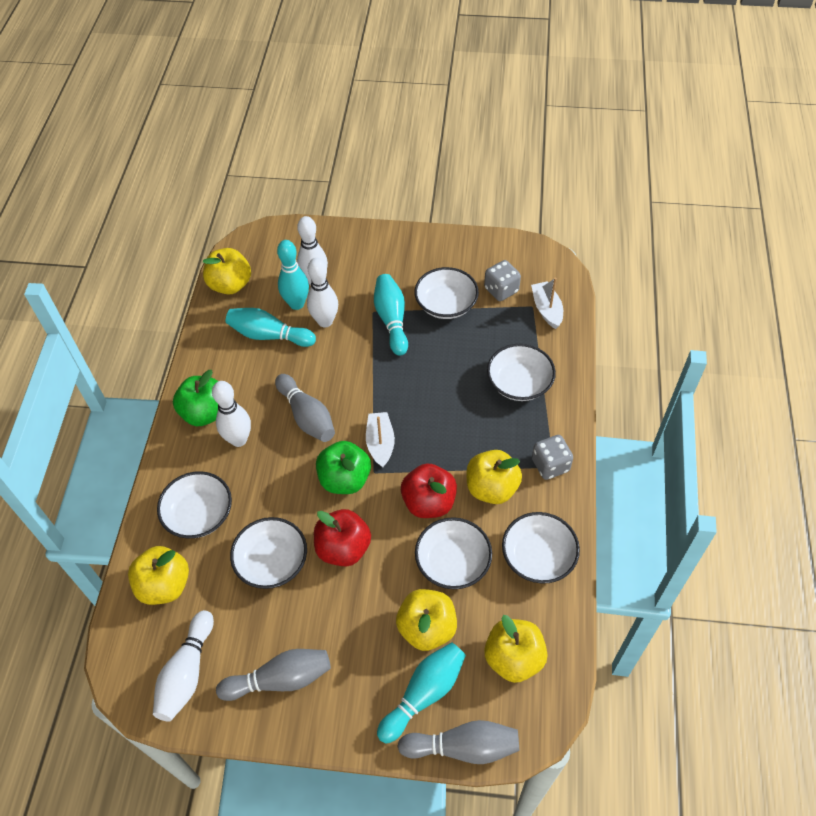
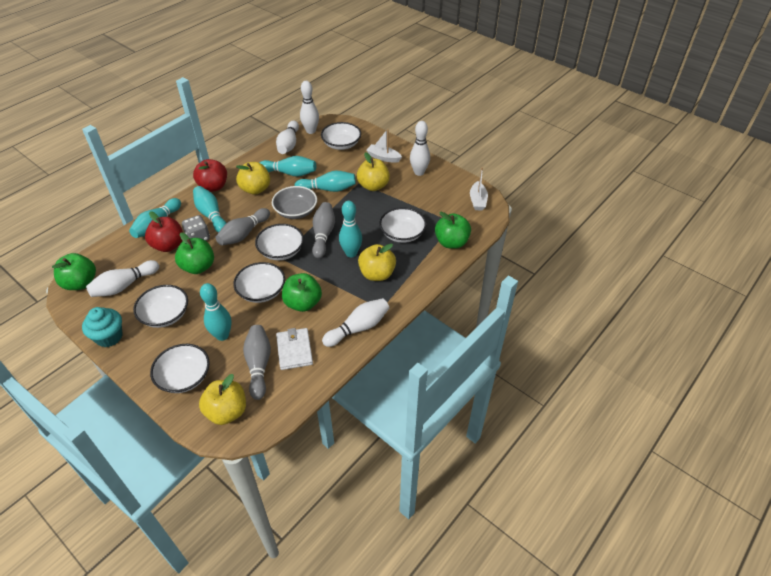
green apple: 2 -> 4
grey bowl: 0 -> 1
grey dice: 2 -> 1
turquoise bowling pin: 4 -> 6
turquoise cupcake: 0 -> 1
white bowling pin: 4 -> 5
white wallet: 0 -> 1
yellow apple: 5 -> 4

